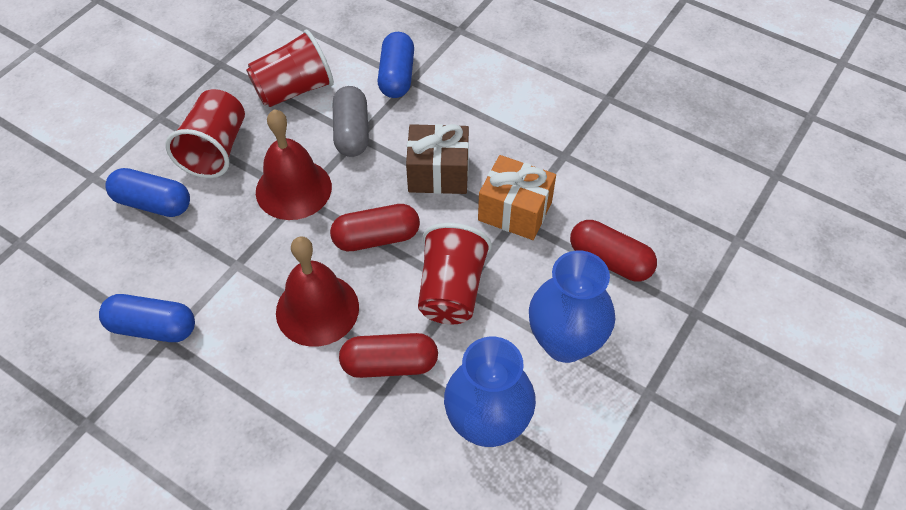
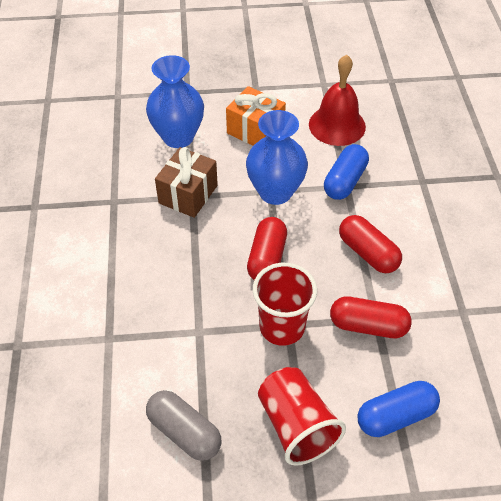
blue capsule: 3 -> 2
red bell: 2 -> 1
red cup: 3 -> 2

